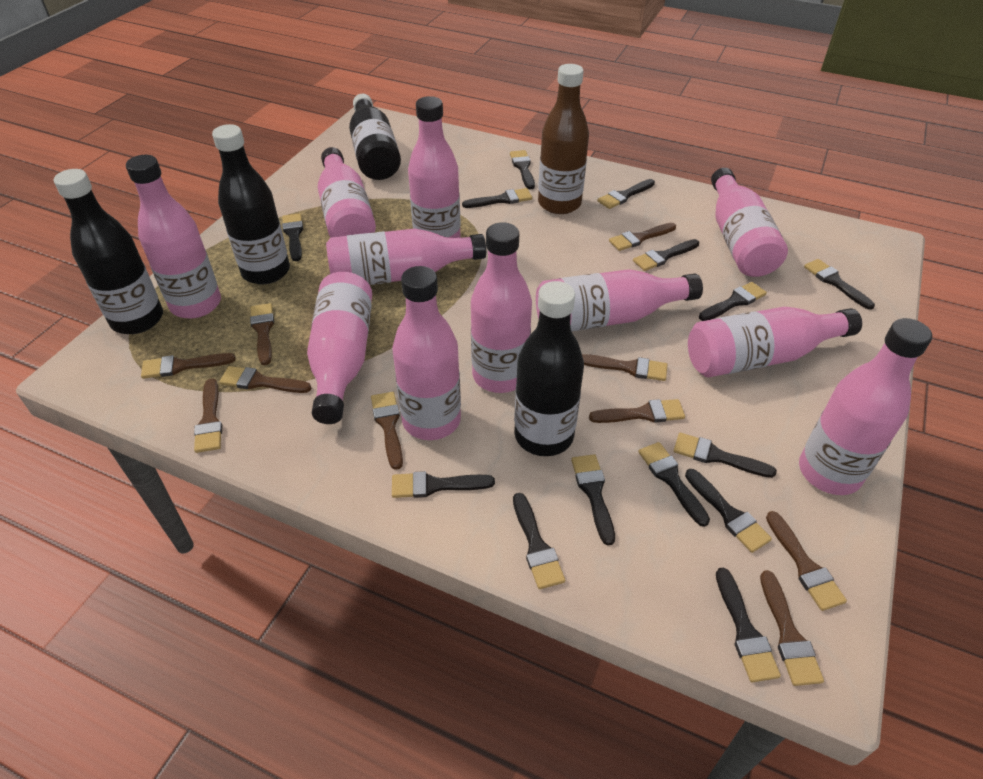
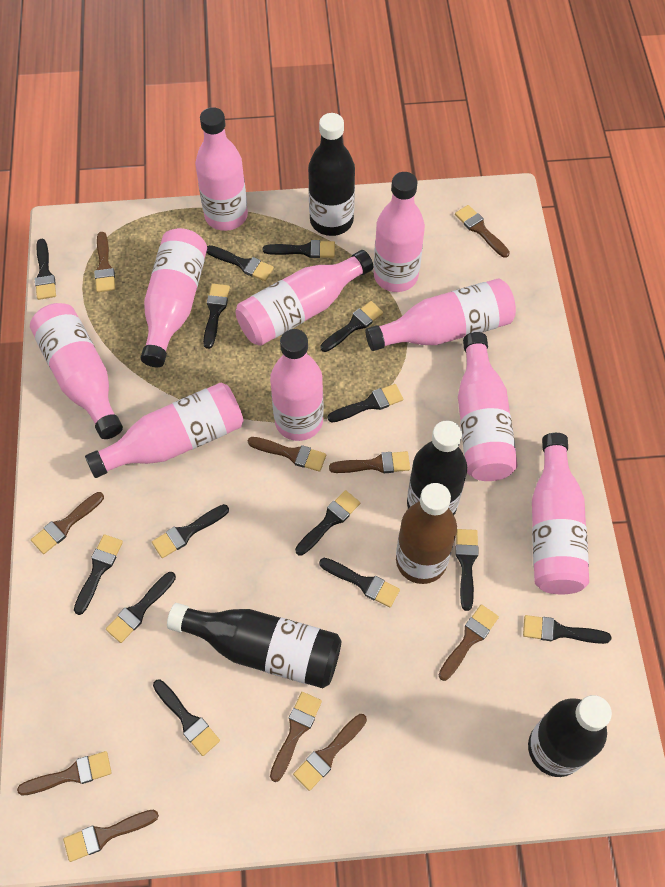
pink bottle: 11 -> 10

